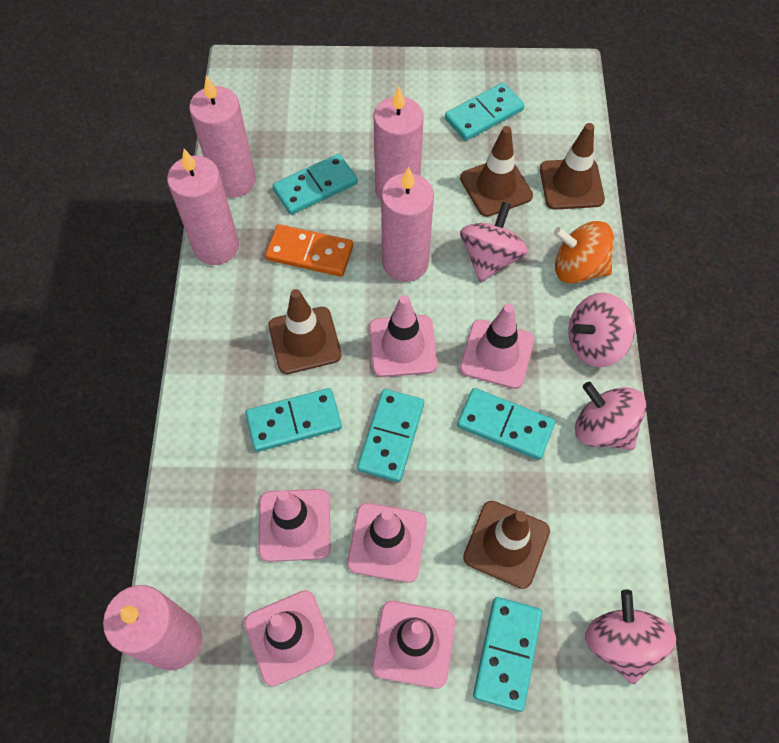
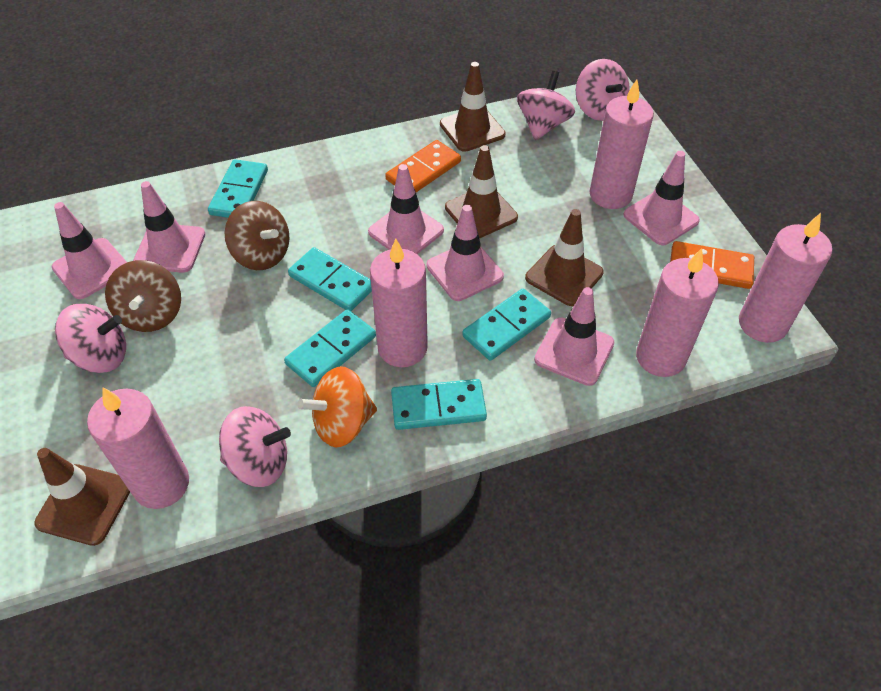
brown spinning top: 0 -> 2
orange domino: 1 -> 2
turquoise domino: 6 -> 5

